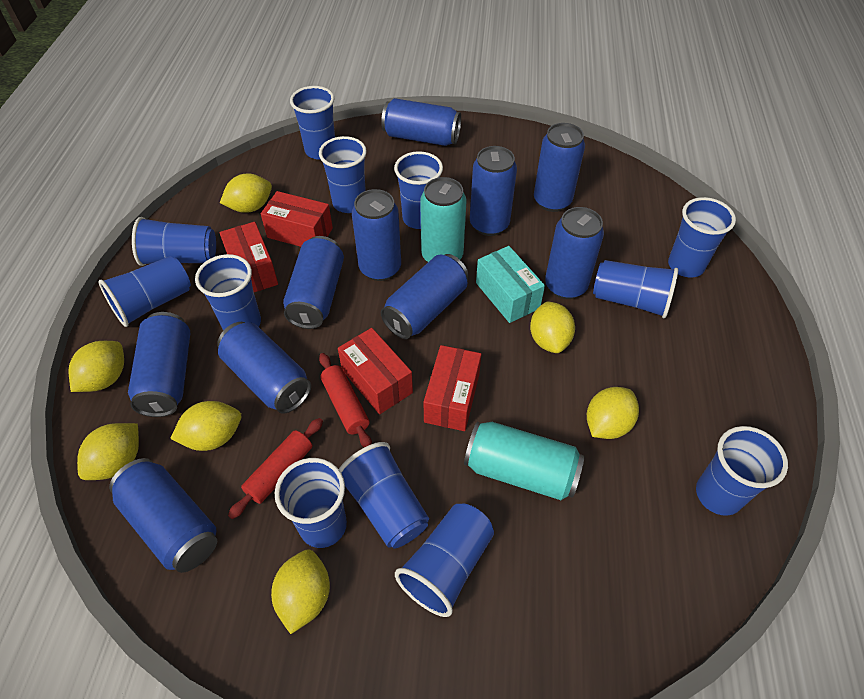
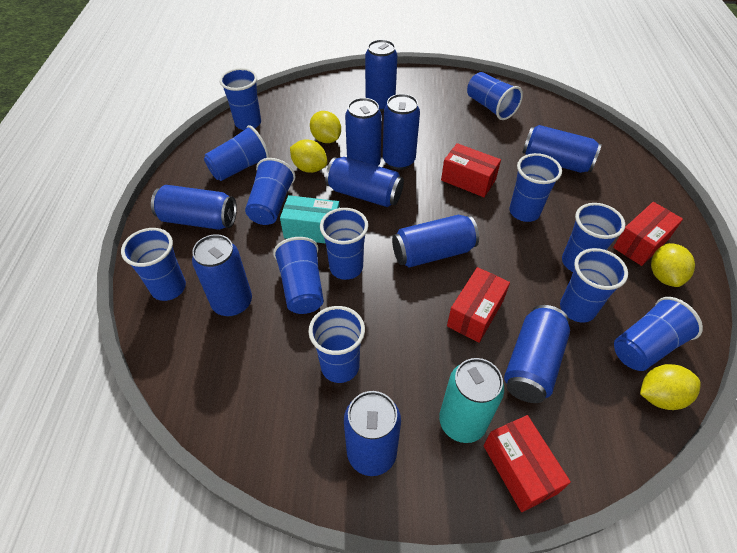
red rolling pin: 2 -> 0
turquoise can: 2 -> 1
yellow lemon: 7 -> 4

